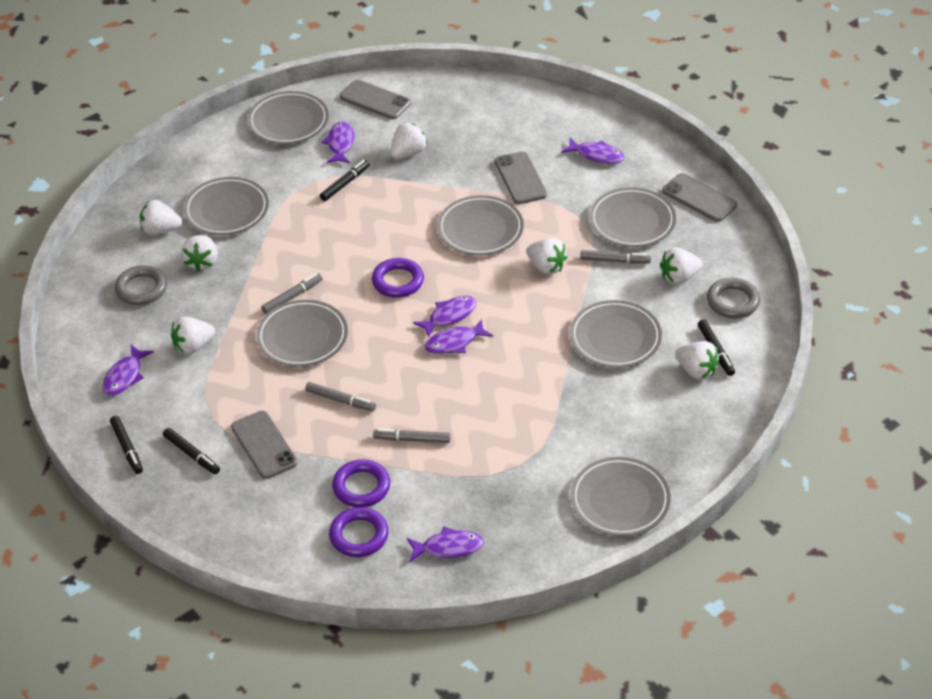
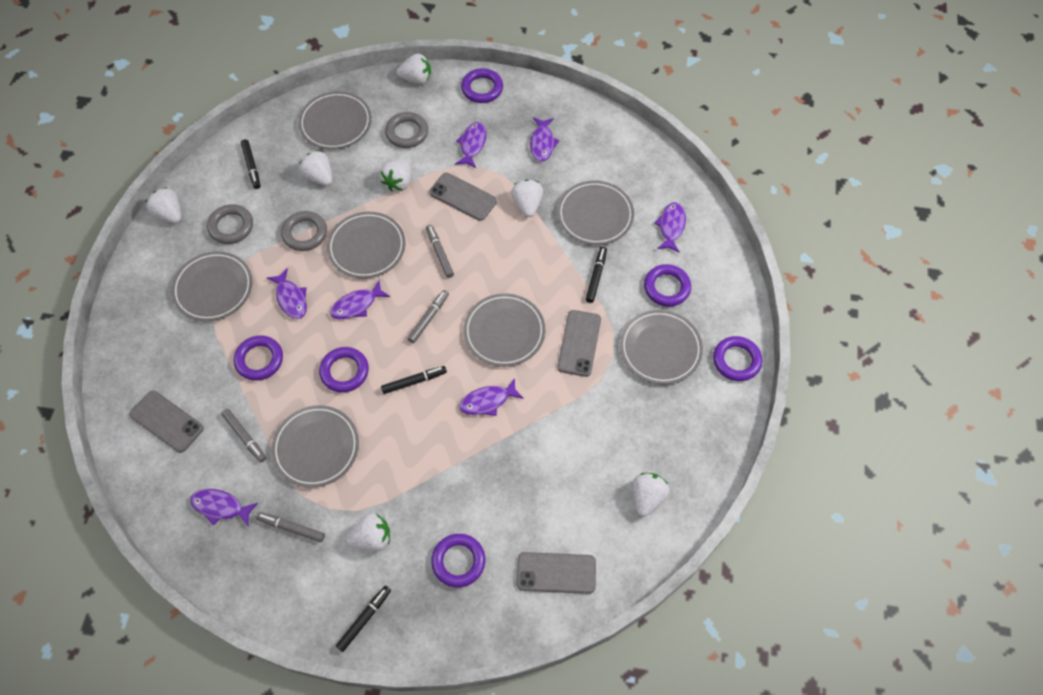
grey ring: 2 -> 3
purple fish: 6 -> 7
purple ring: 3 -> 6

